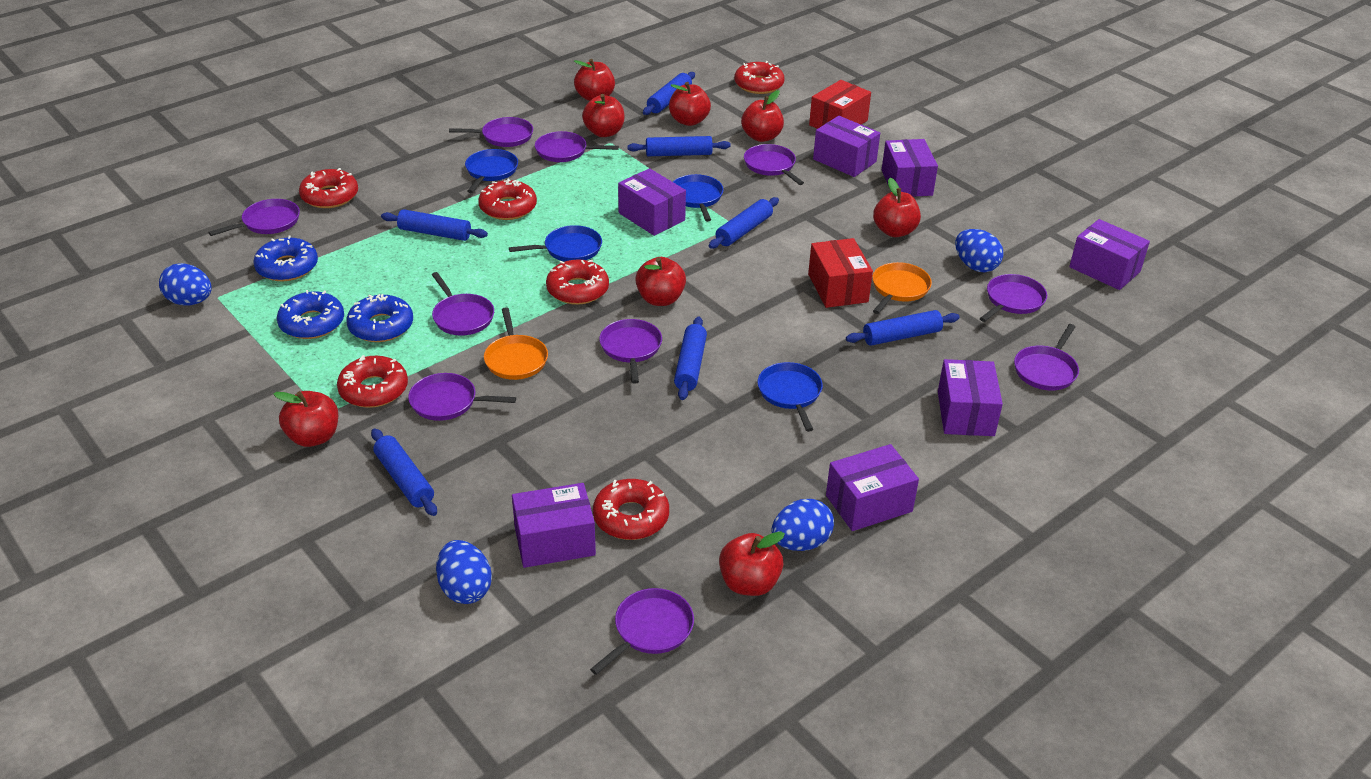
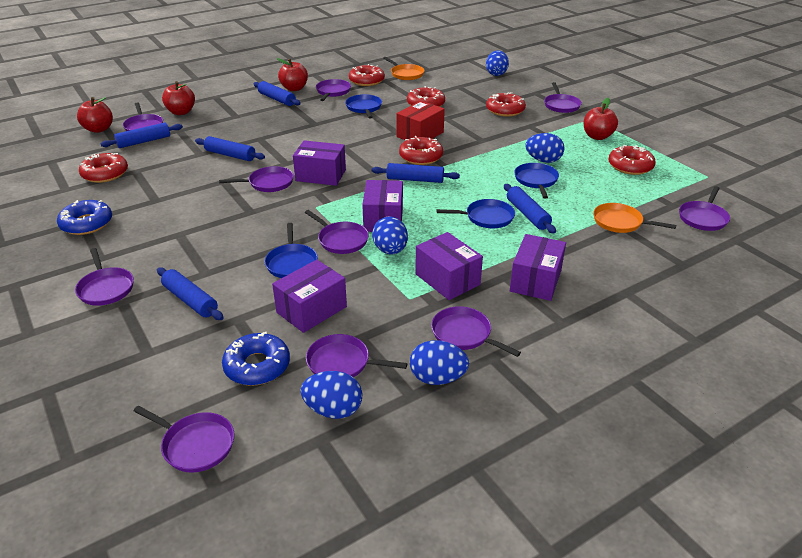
blue donut: 3 -> 2
blue egg: 4 -> 5
blue rolling pin: 7 -> 6
purple box: 7 -> 5
red apple: 8 -> 4
red box: 2 -> 1

